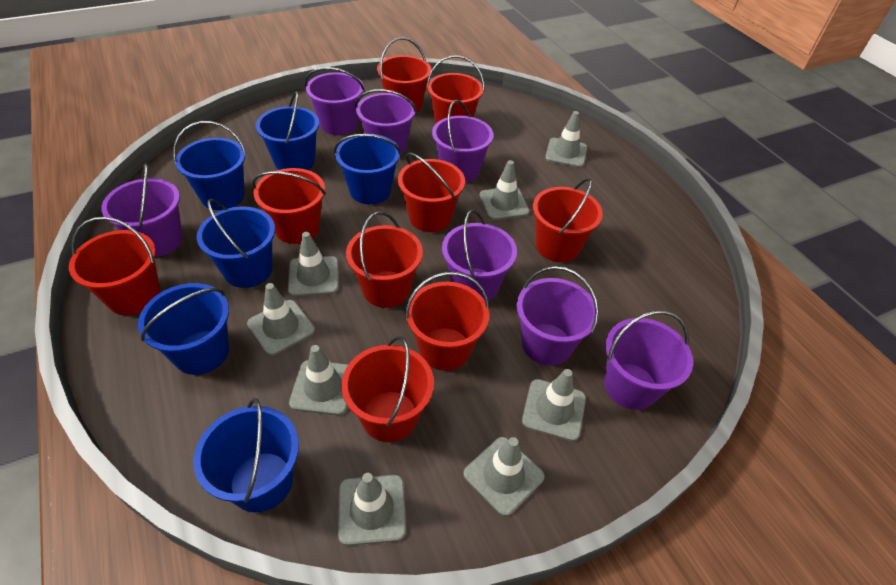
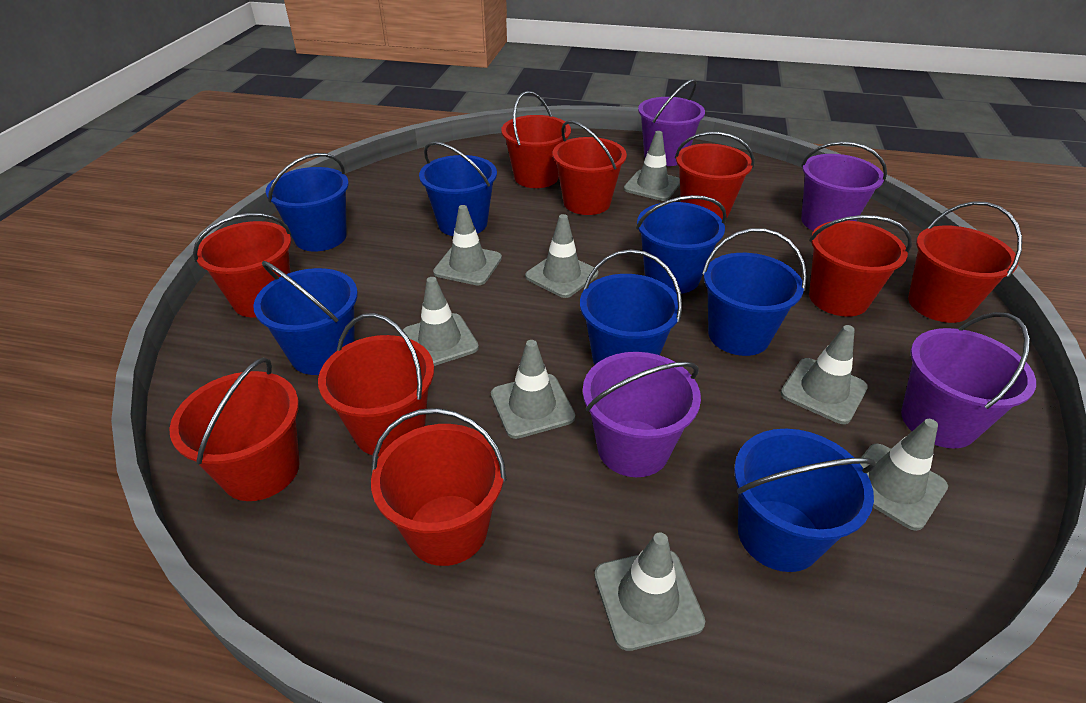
blue bucket: 6 -> 7
purple bucket: 7 -> 4

